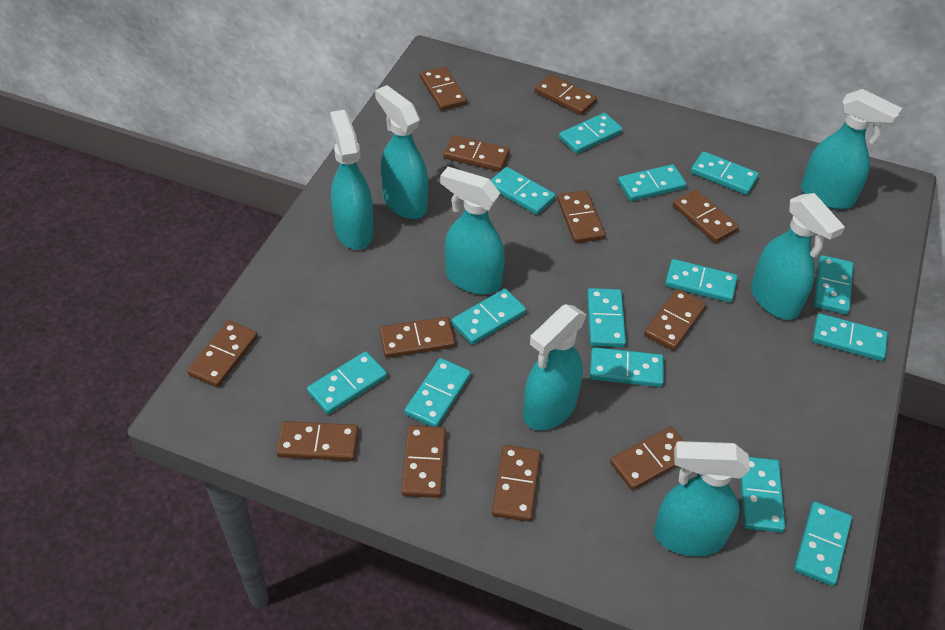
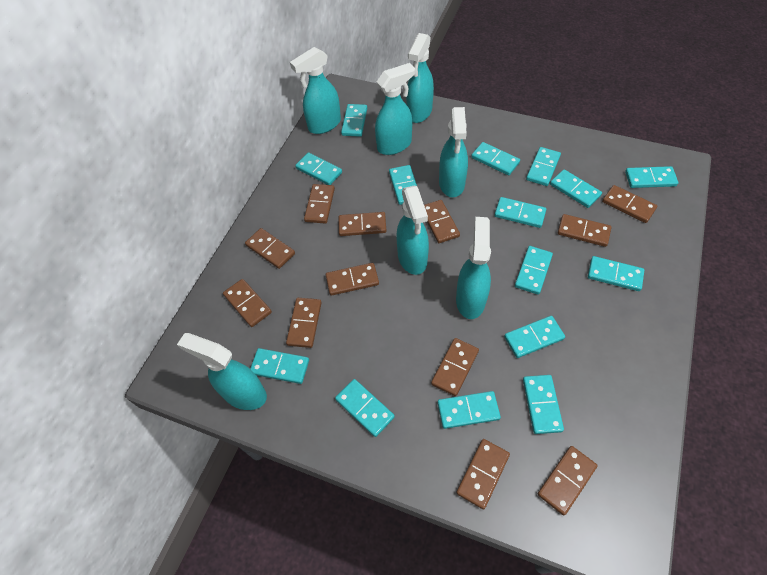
turquoise domino: 14 -> 15

